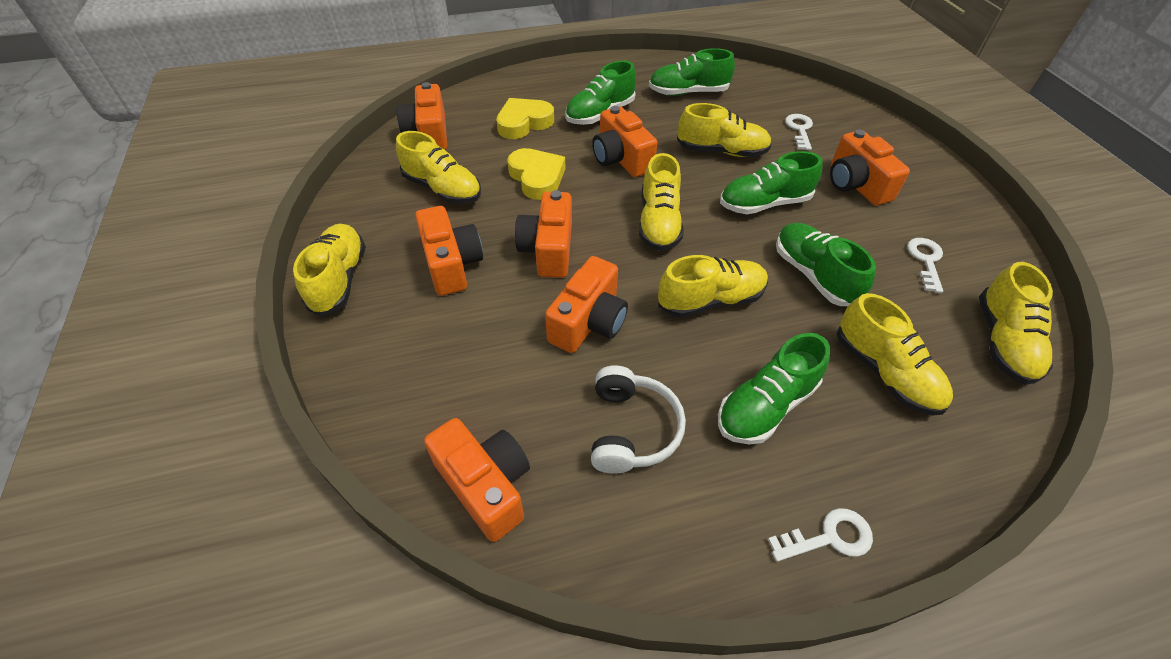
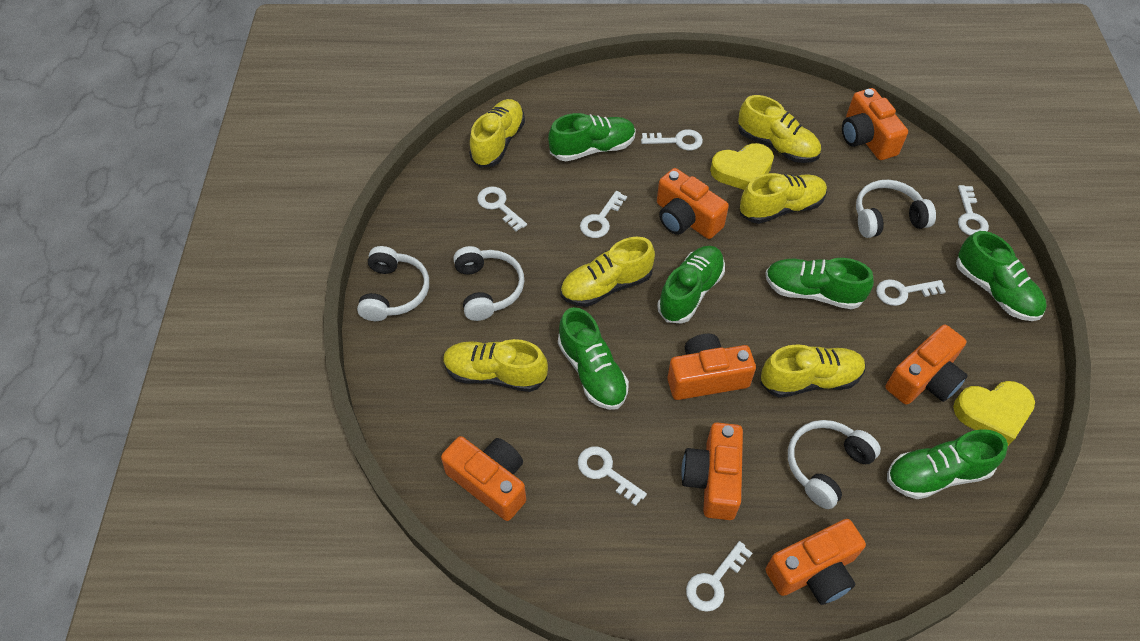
green shoe: 5 -> 6
white headphones: 1 -> 4
white key: 3 -> 7
yellow shoe: 7 -> 6

